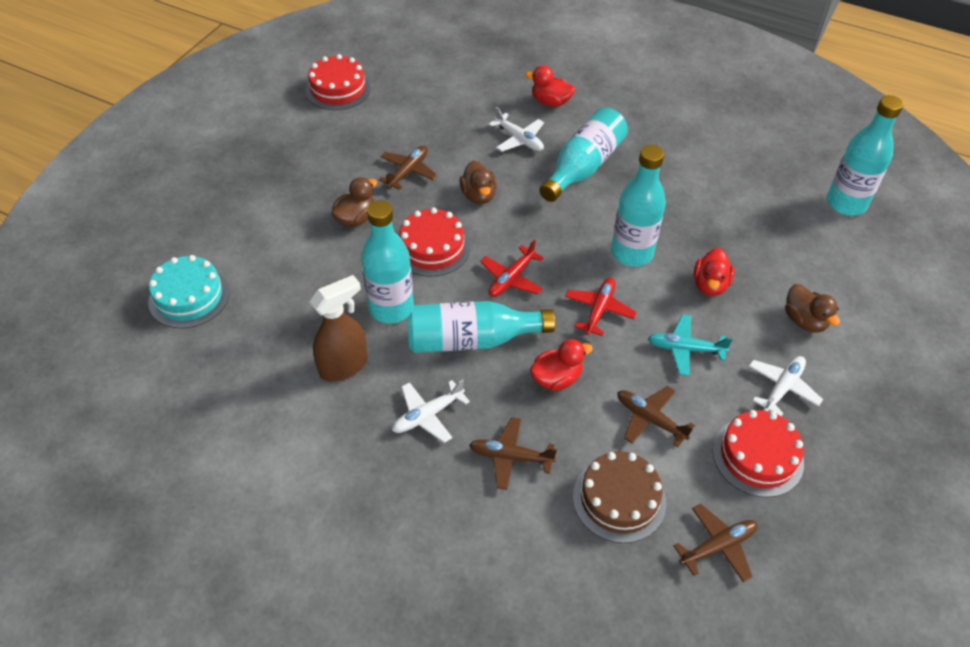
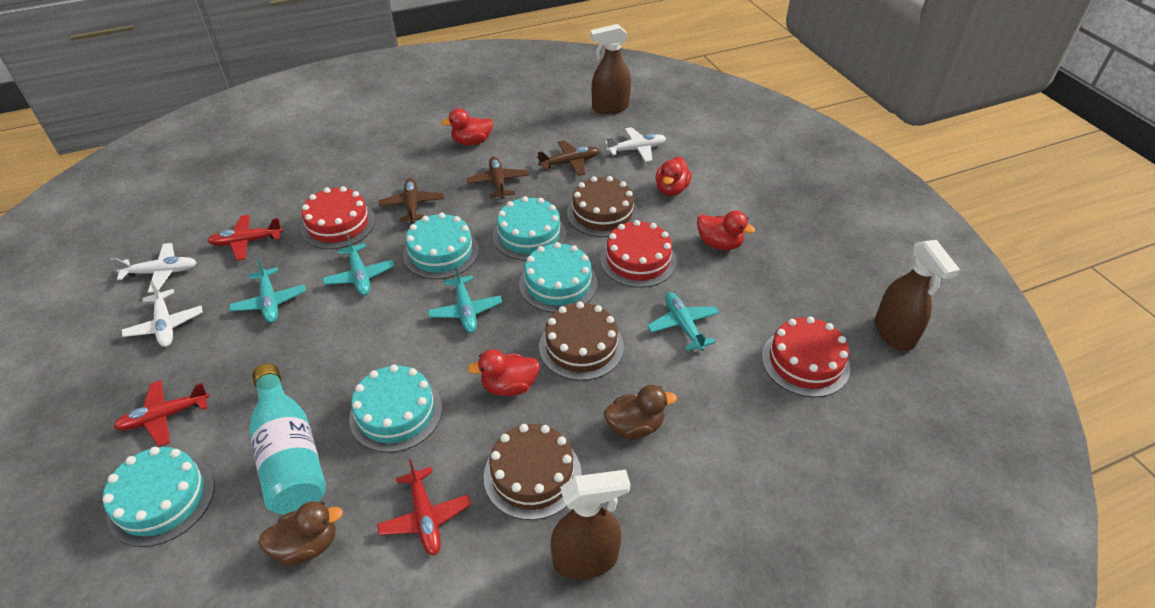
brown cake: 1 -> 3
brown duck: 3 -> 2
brown plane: 4 -> 3
brown spray bottle: 1 -> 3
red duck: 3 -> 4
red plane: 2 -> 3
turquoise bottle: 5 -> 1
turquoise cake: 1 -> 5
turquoise plane: 1 -> 4

